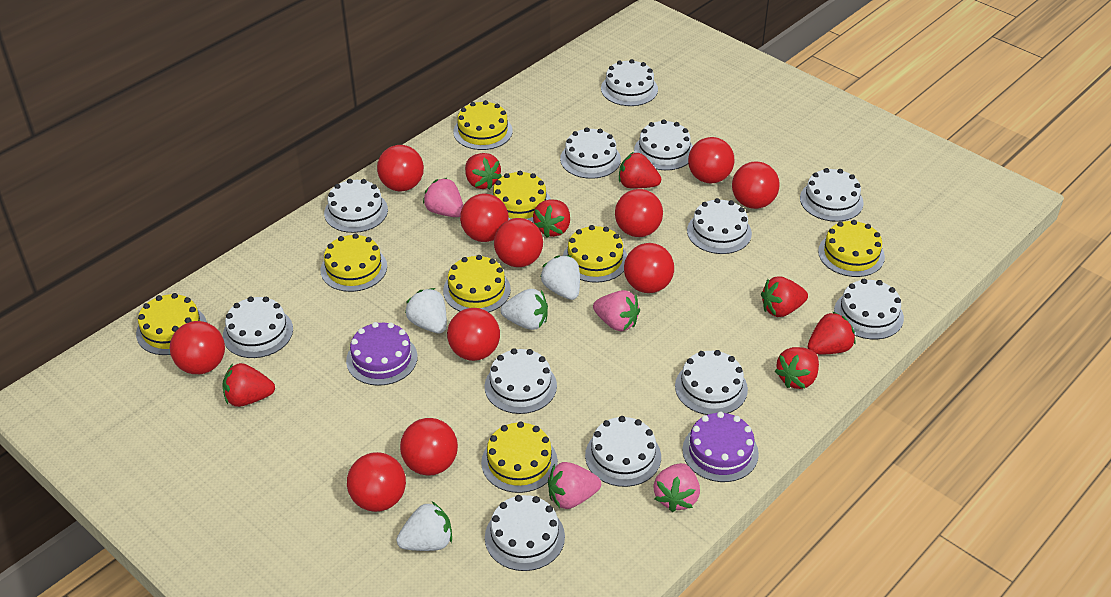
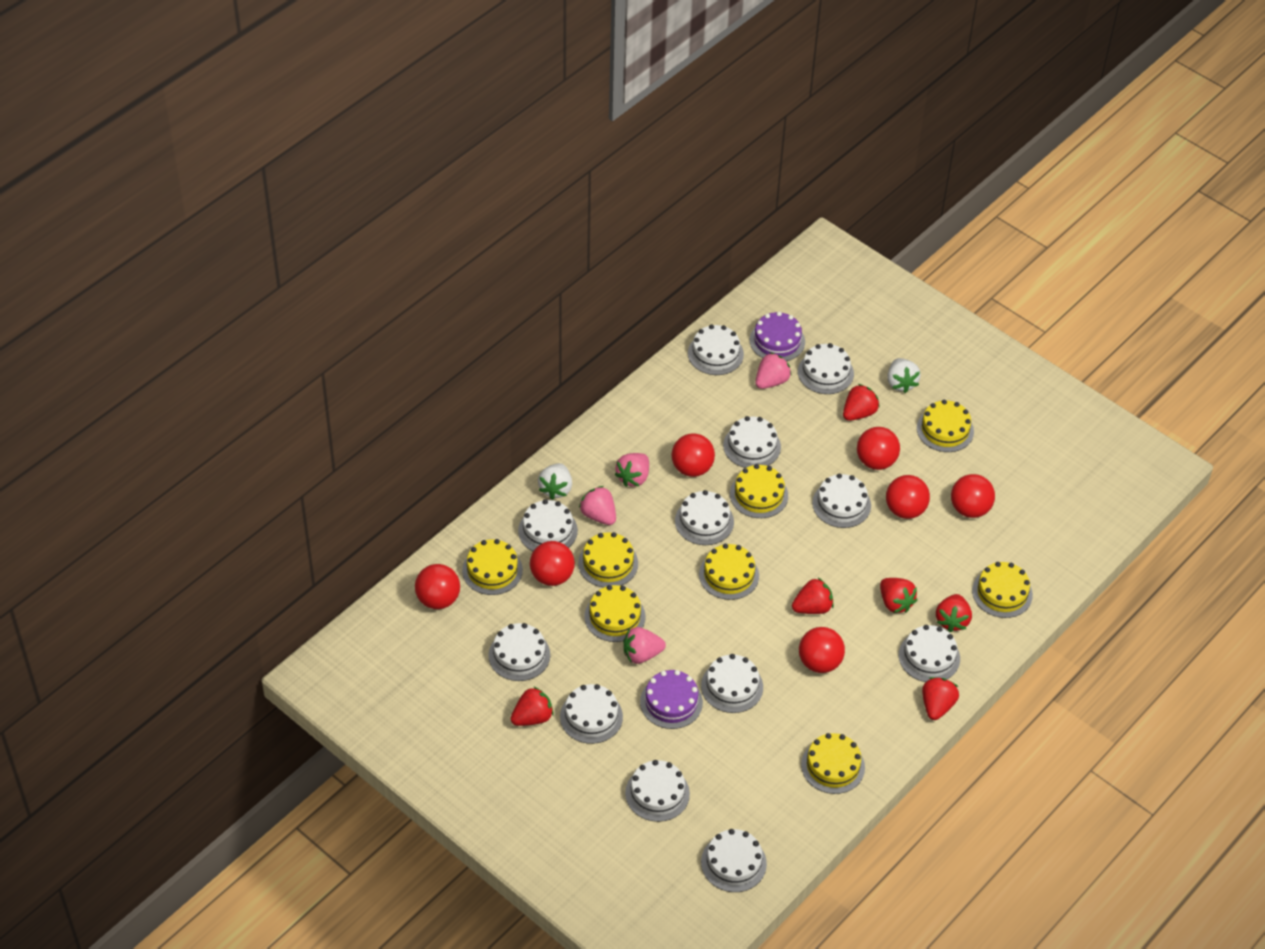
red ball: 11 -> 7
red strawberry: 7 -> 6
white strawberry: 4 -> 2

